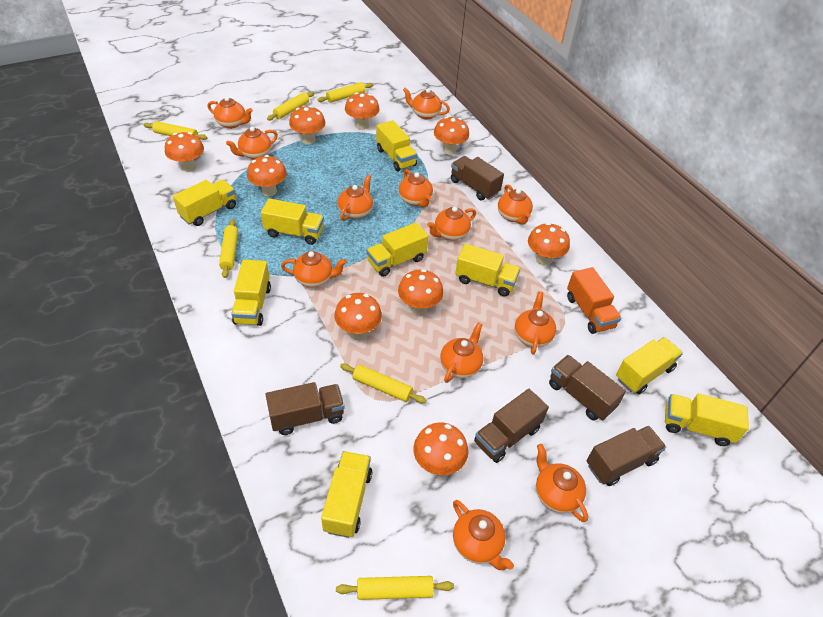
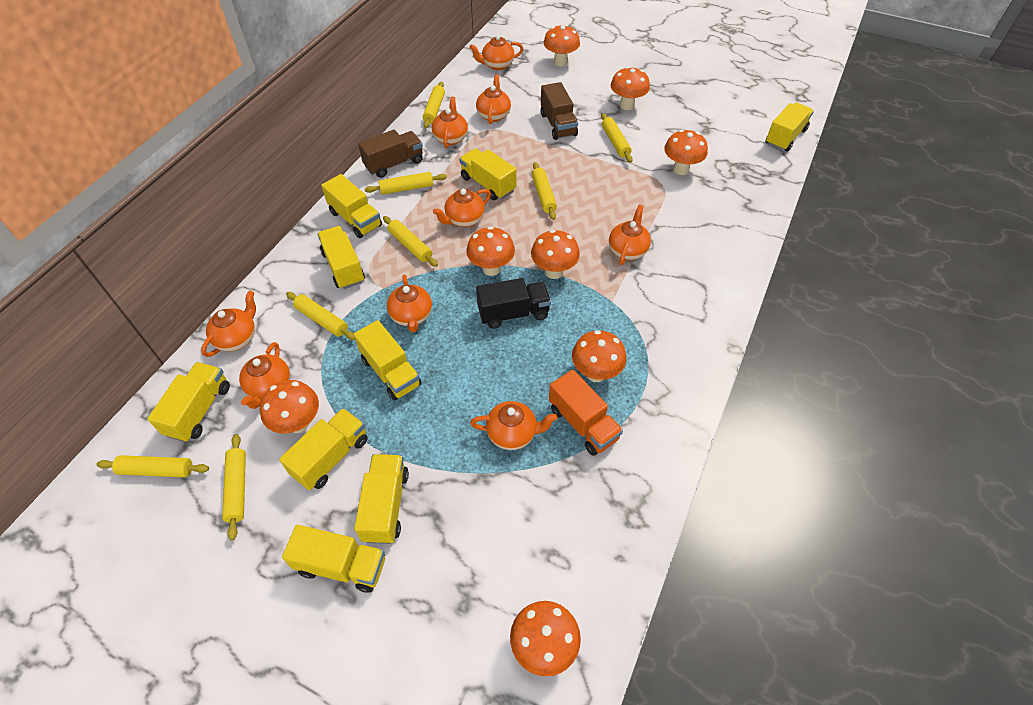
black truck: 0 -> 1
brown truck: 5 -> 2
orange mushroom: 9 -> 8
orange teapot: 12 -> 9
yellow rolling pin: 6 -> 8

